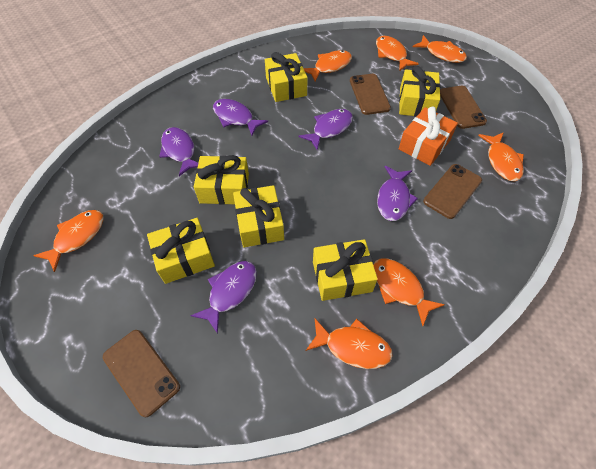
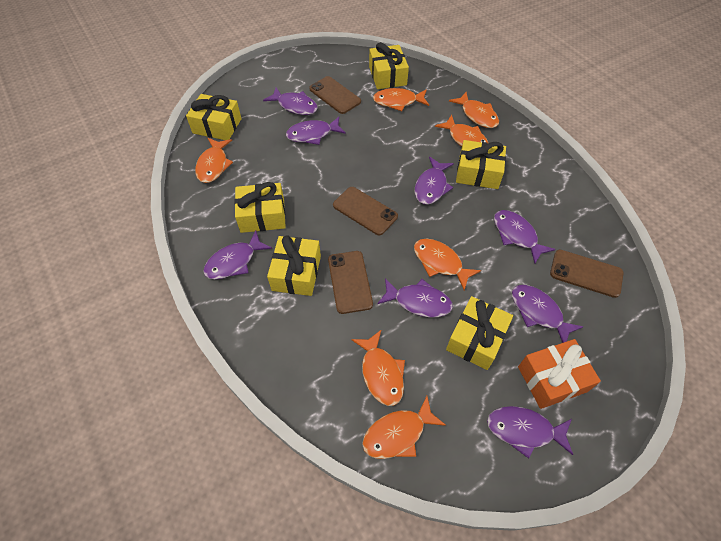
purple fish: 5 -> 8

